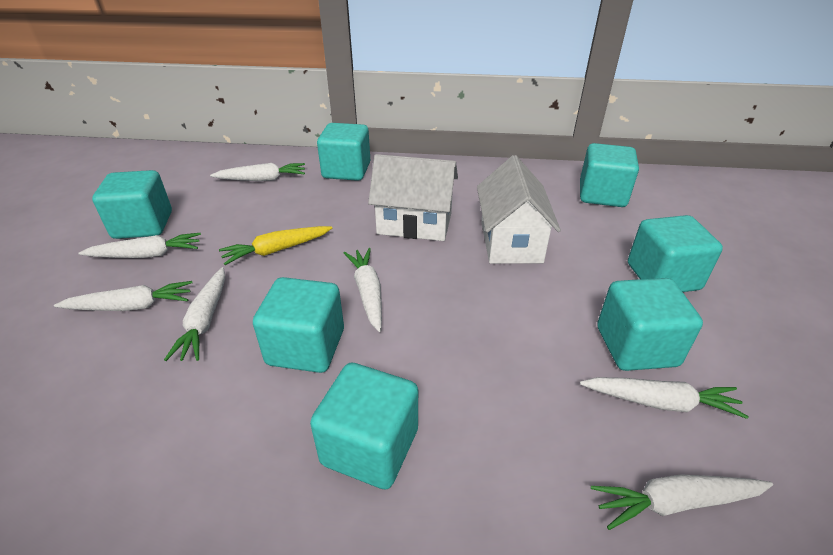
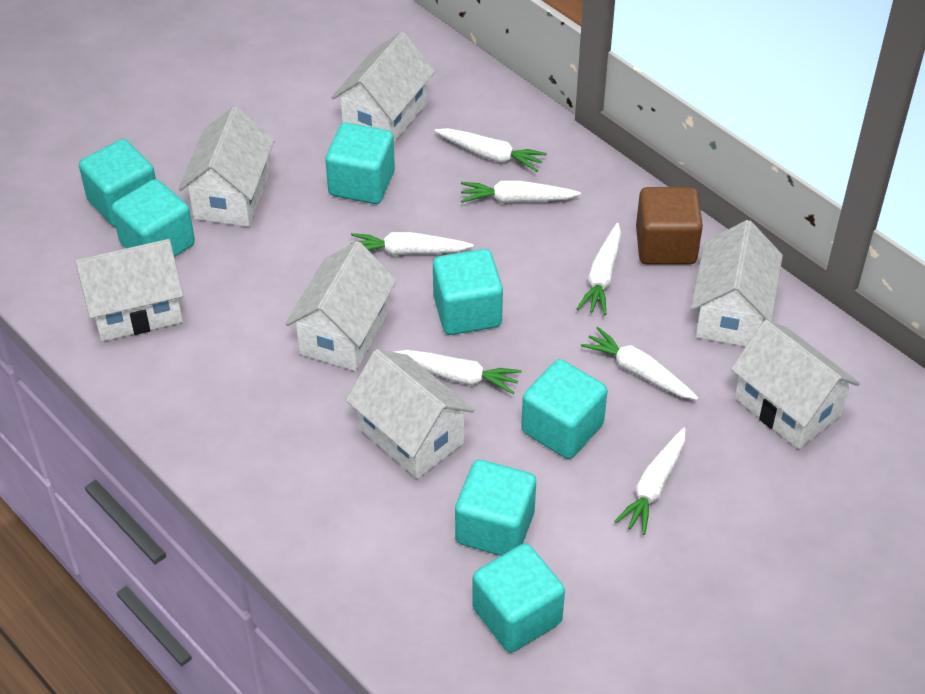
brown cube: 0 -> 1
white house: 2 -> 7
yellow carrot: 1 -> 0

